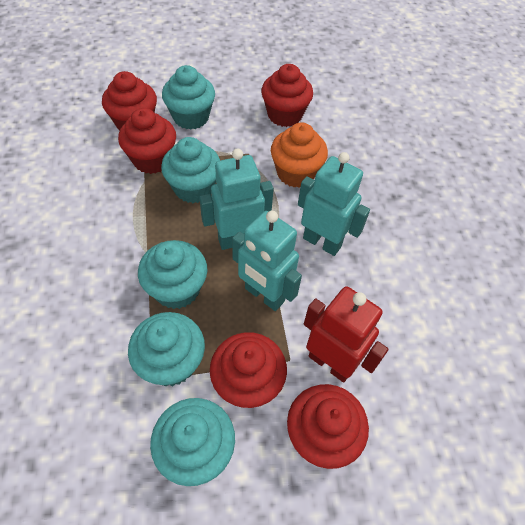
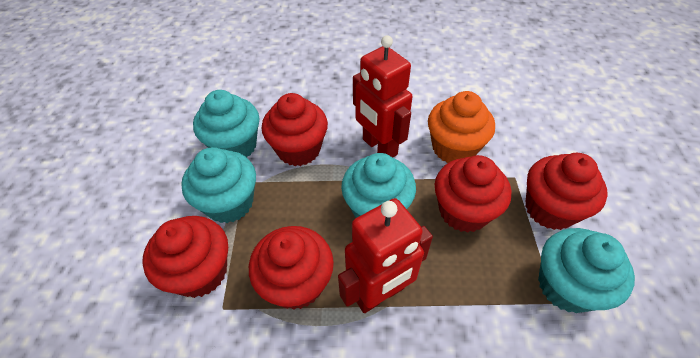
red robot: 1 -> 2
turquoise cupcake: 5 -> 4
turquoise robot: 3 -> 0

